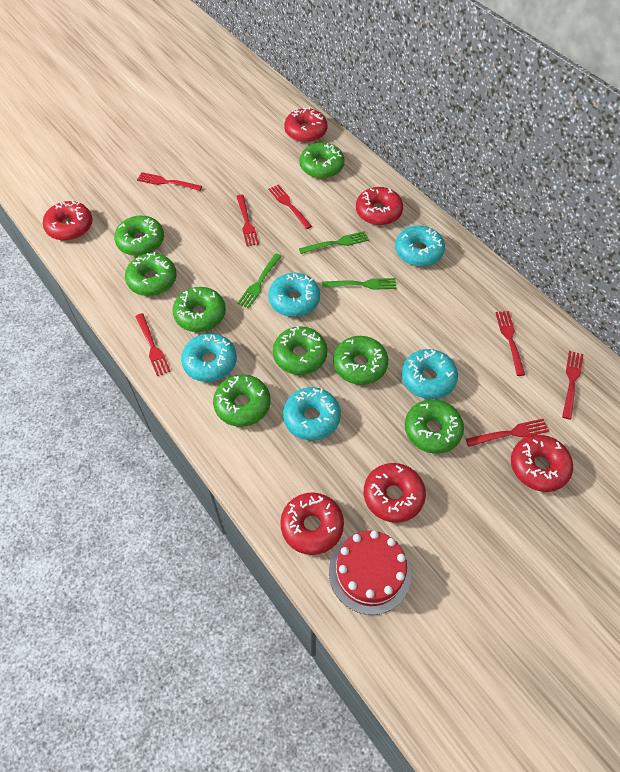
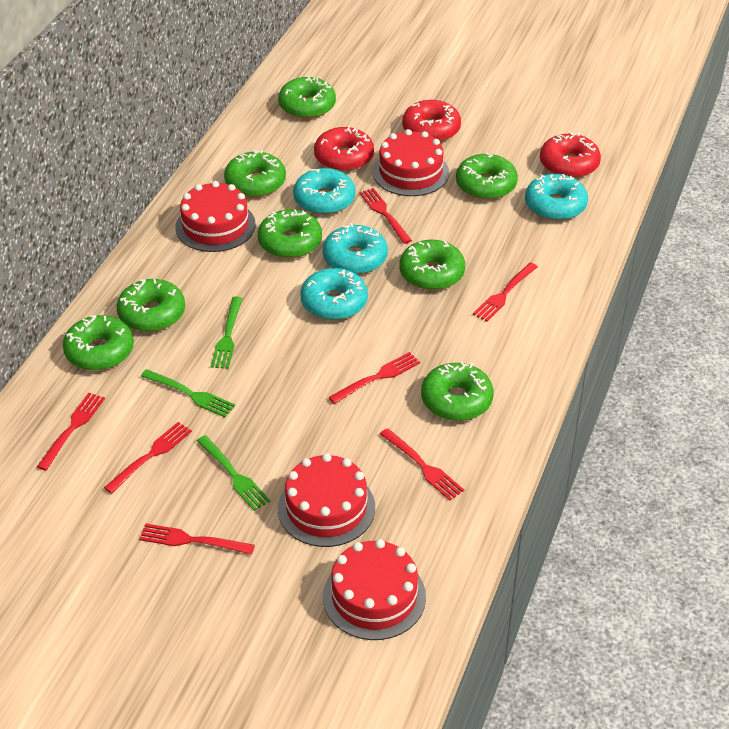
red cake: 1 -> 4
red donut: 6 -> 3
turquoise donut: 5 -> 4

